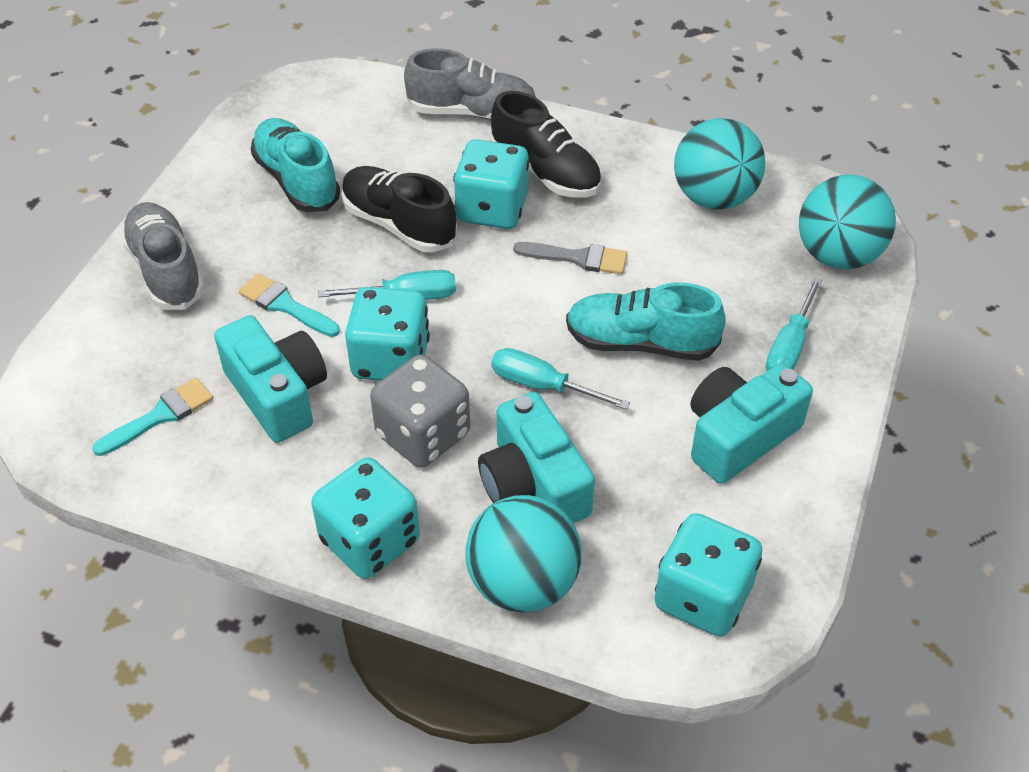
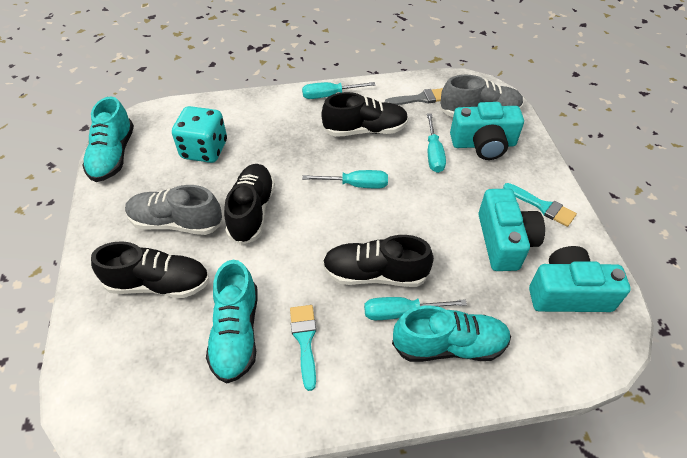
black shoe: 2 -> 4
grey dice: 1 -> 0
turquoise ball: 3 -> 0
turquoise dice: 4 -> 1
turquoise screwdriver: 3 -> 4
turquoise shoe: 2 -> 3

